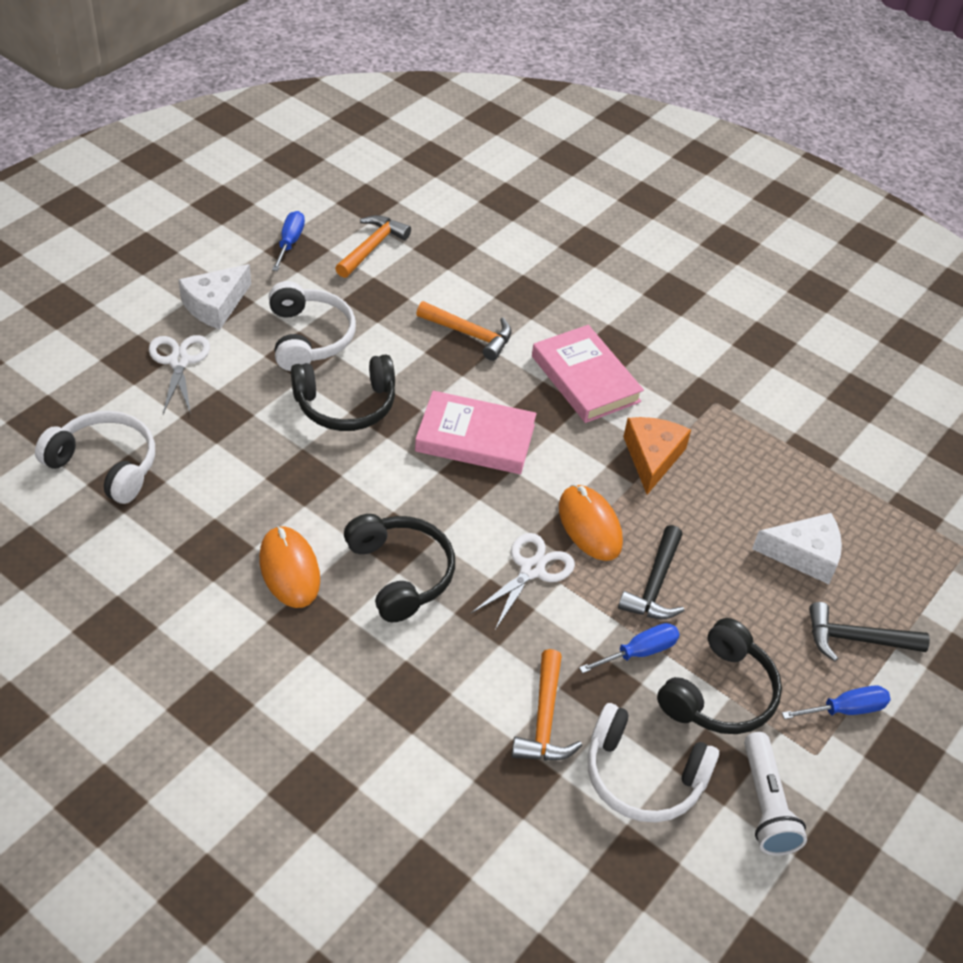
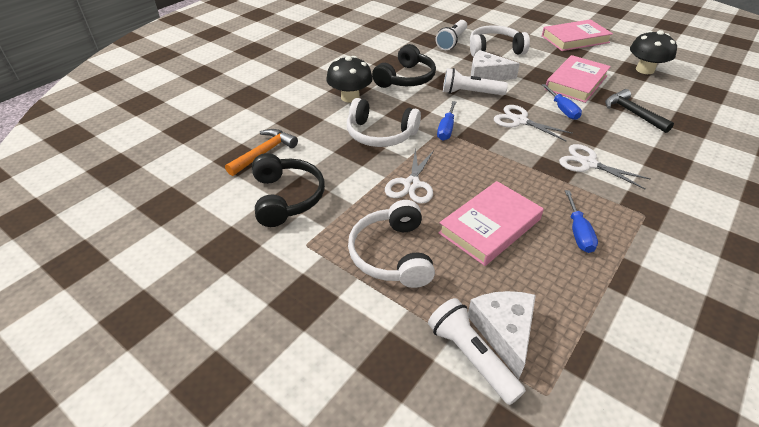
black hammer: 2 -> 1
black headphones: 3 -> 2
black mushroom: 0 -> 2
orange cheese: 1 -> 0
orange hammer: 3 -> 1
orange mouse: 2 -> 0
pink book: 2 -> 3
white flashlight: 1 -> 3
white scissors: 2 -> 3

